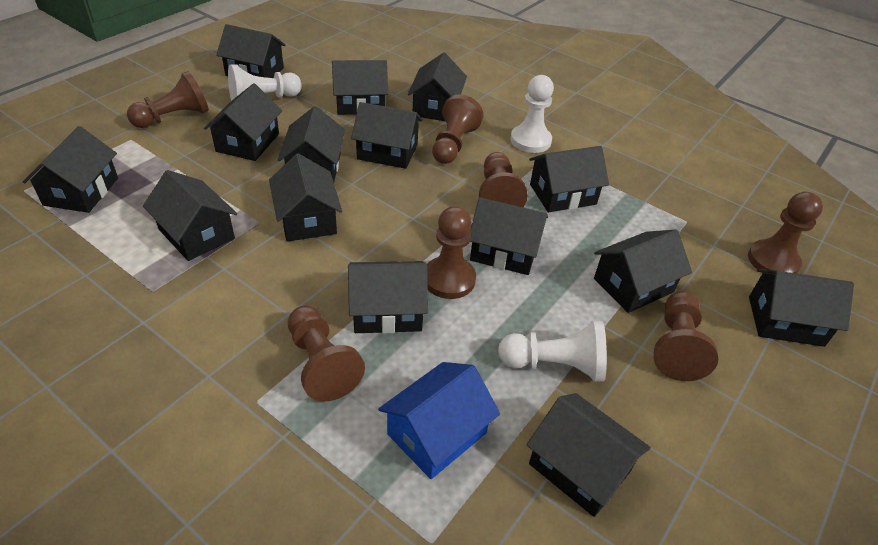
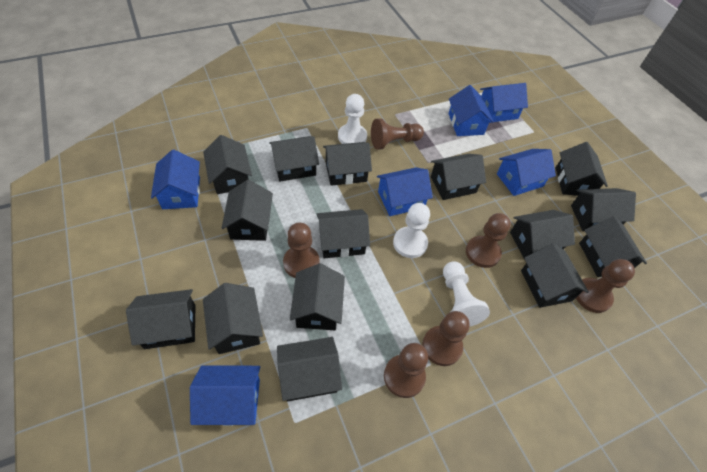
blue house: 1 -> 6
brown pawn: 7 -> 6

